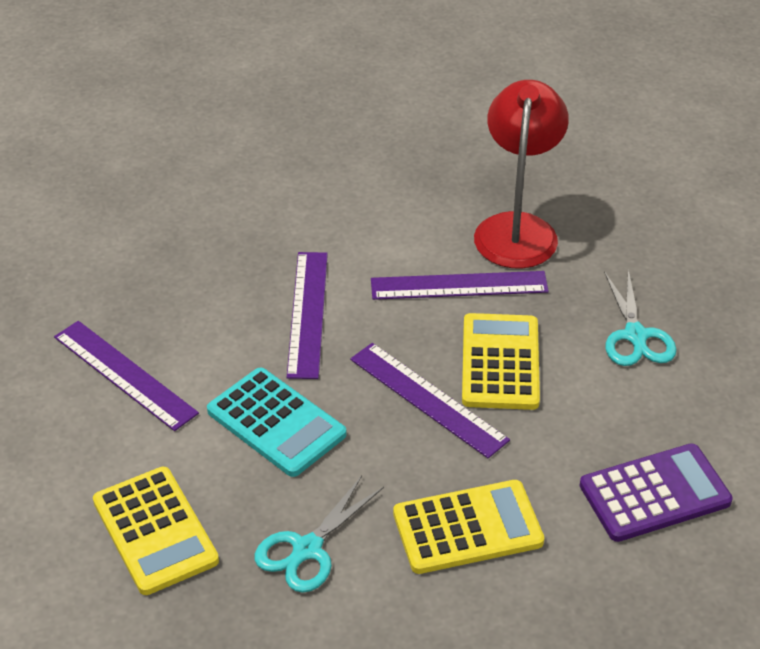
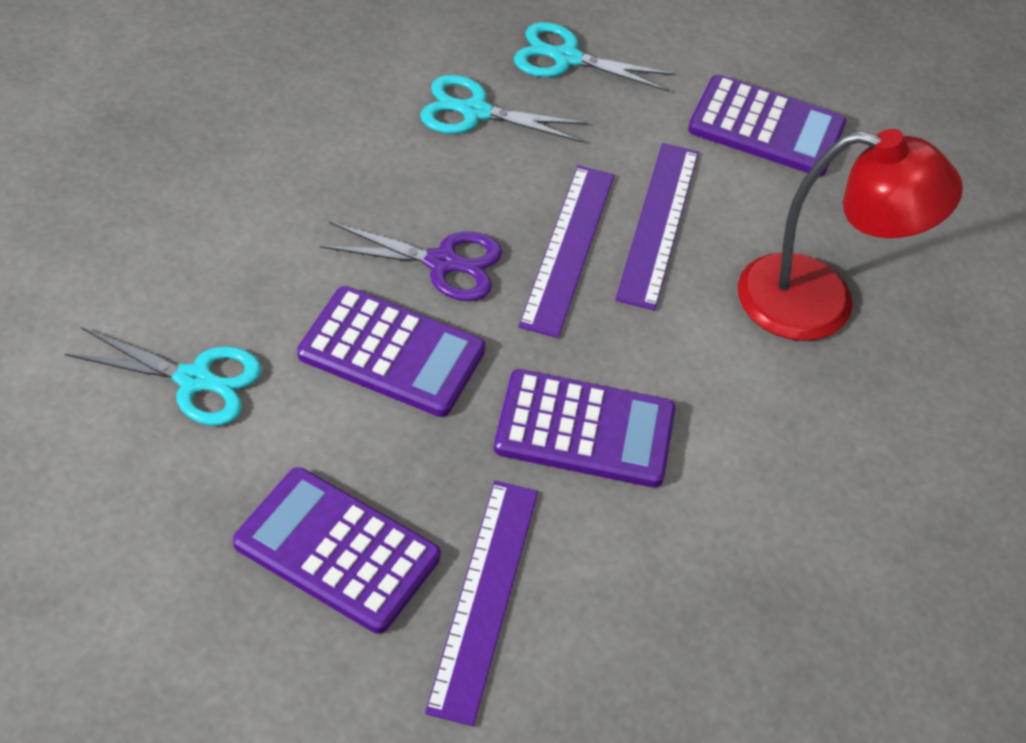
purple calculator: 1 -> 4
purple ruler: 4 -> 3
purple scissors: 0 -> 1
turquoise calculator: 1 -> 0
turquoise scissors: 2 -> 3
yellow calculator: 3 -> 0

